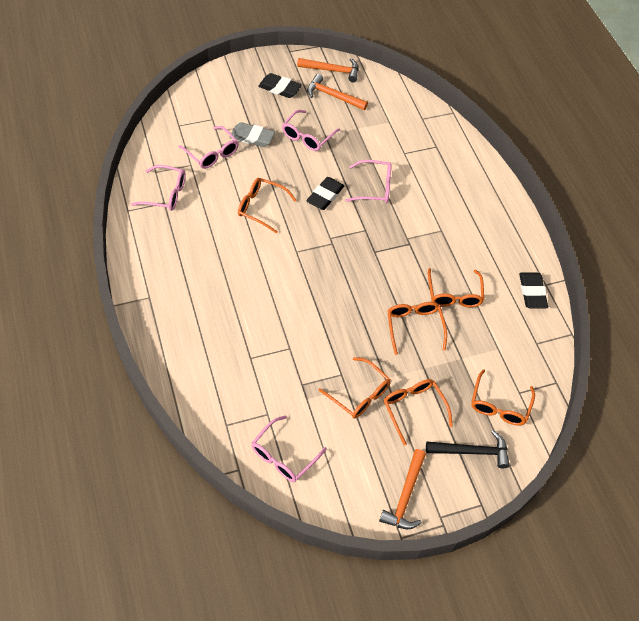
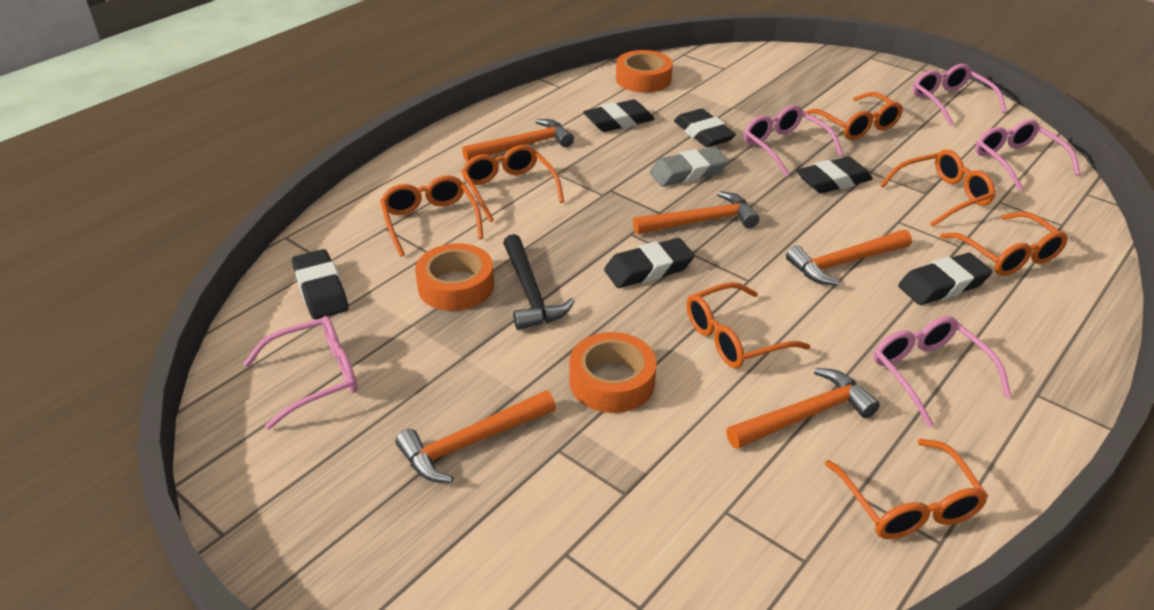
black eraser: 3 -> 6
orange glasses: 6 -> 7
orange hammer: 3 -> 5
orange tape: 0 -> 3

